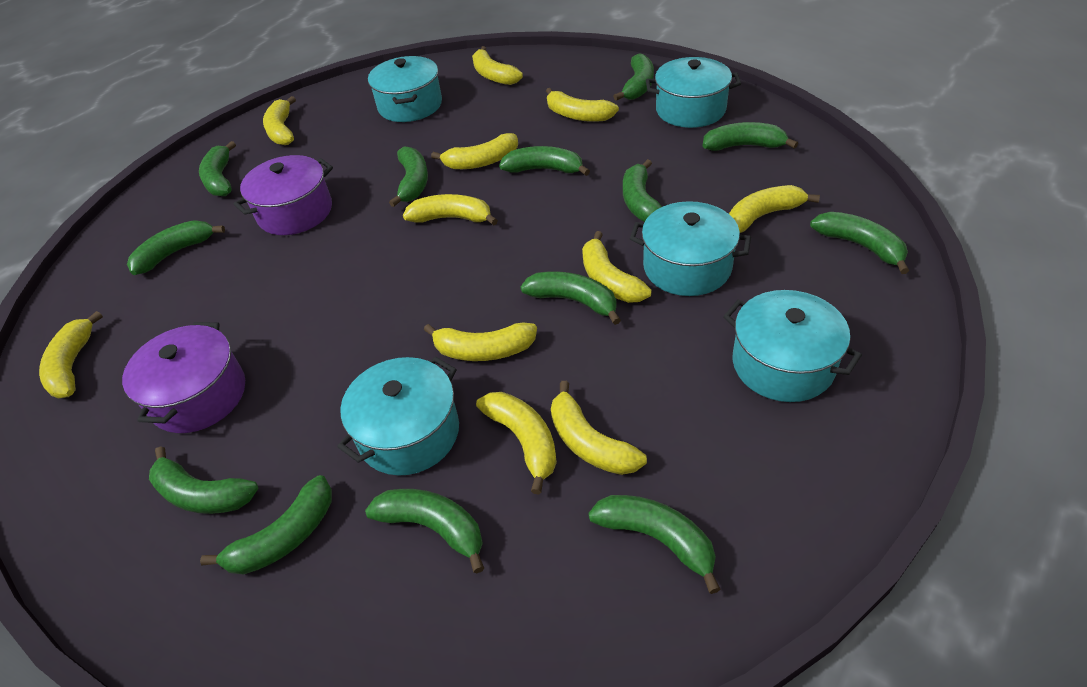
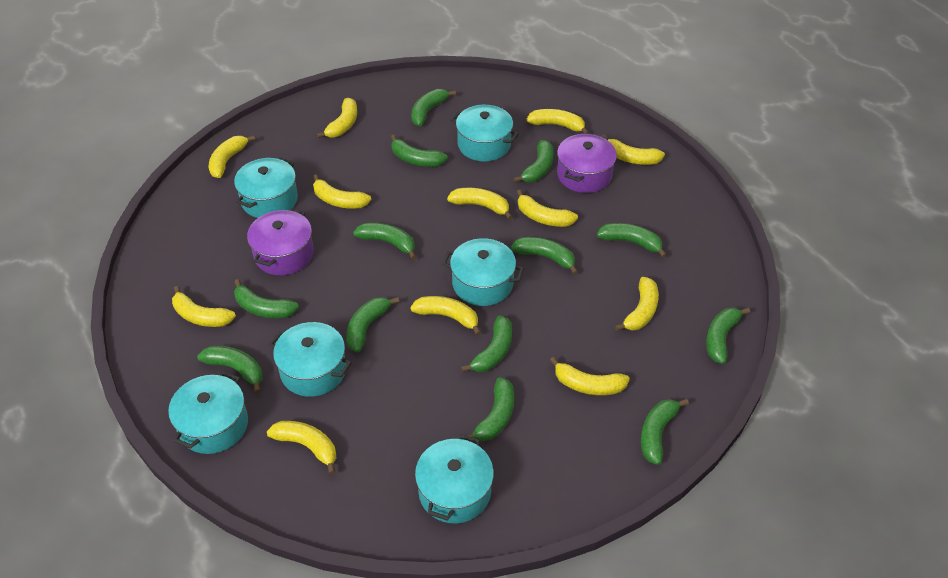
turquoise pot: 5 -> 6
yellow banana: 11 -> 12

